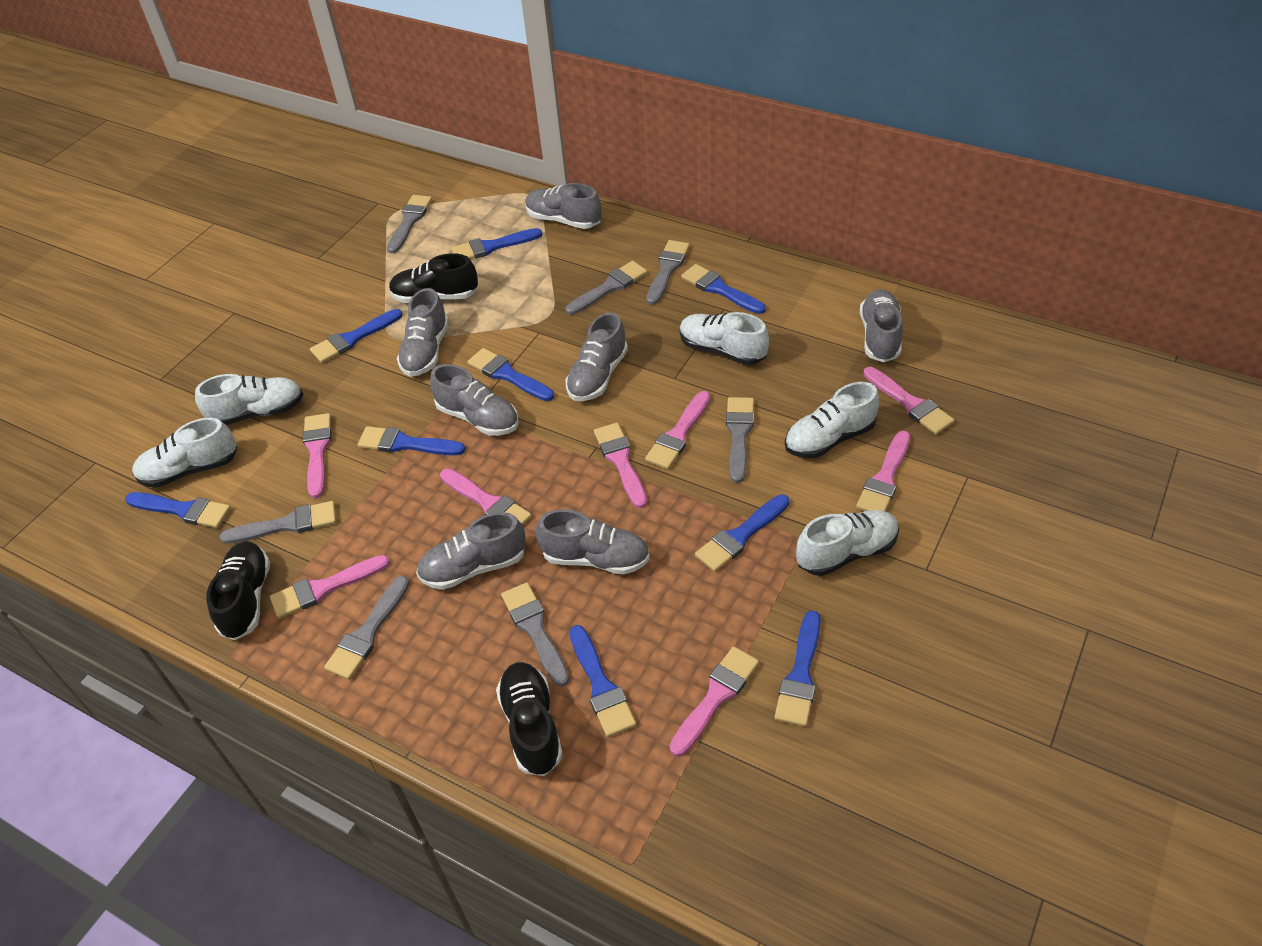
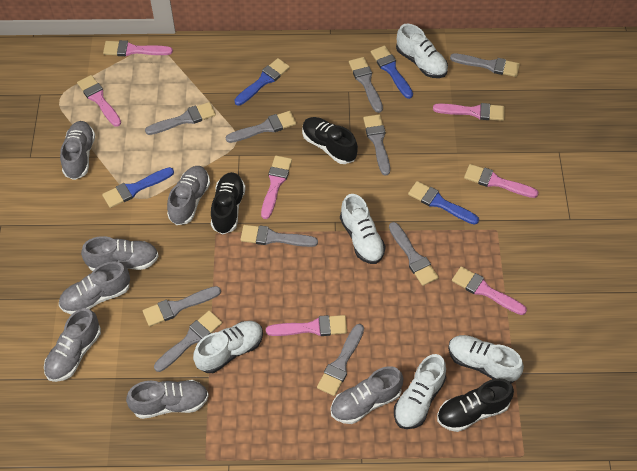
blue brush: 9 -> 4
grey brush: 7 -> 10
pink brush: 8 -> 7

